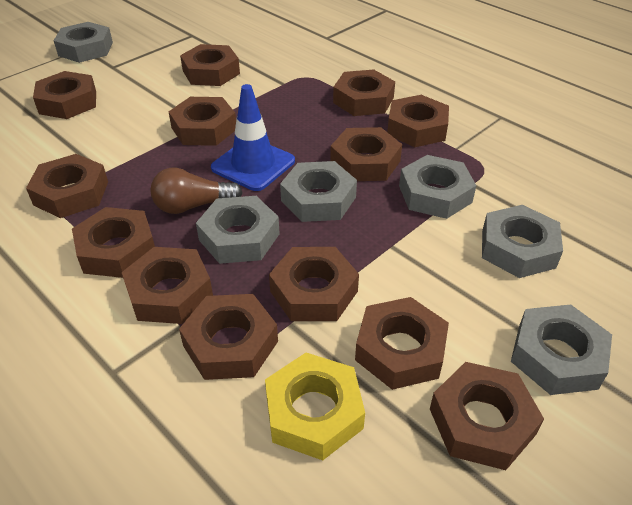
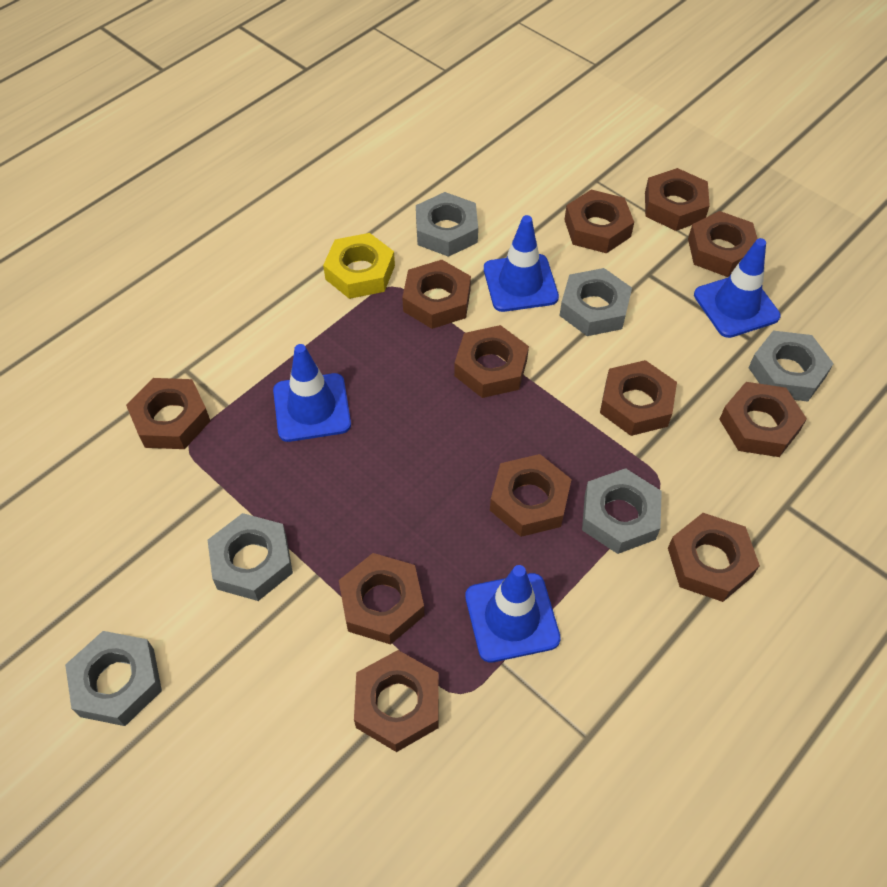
blue traffic cone: 1 -> 4
brown light bulb: 1 -> 0
brown nut: 13 -> 12

